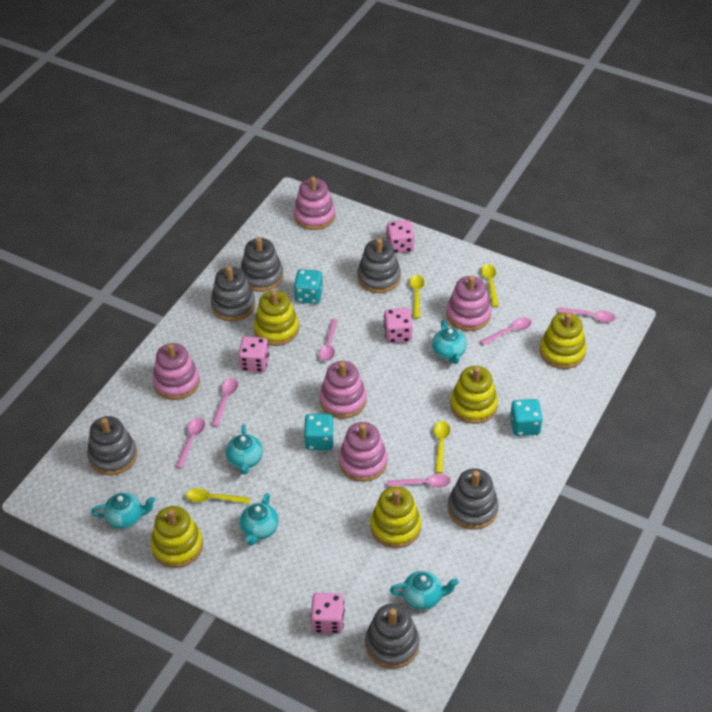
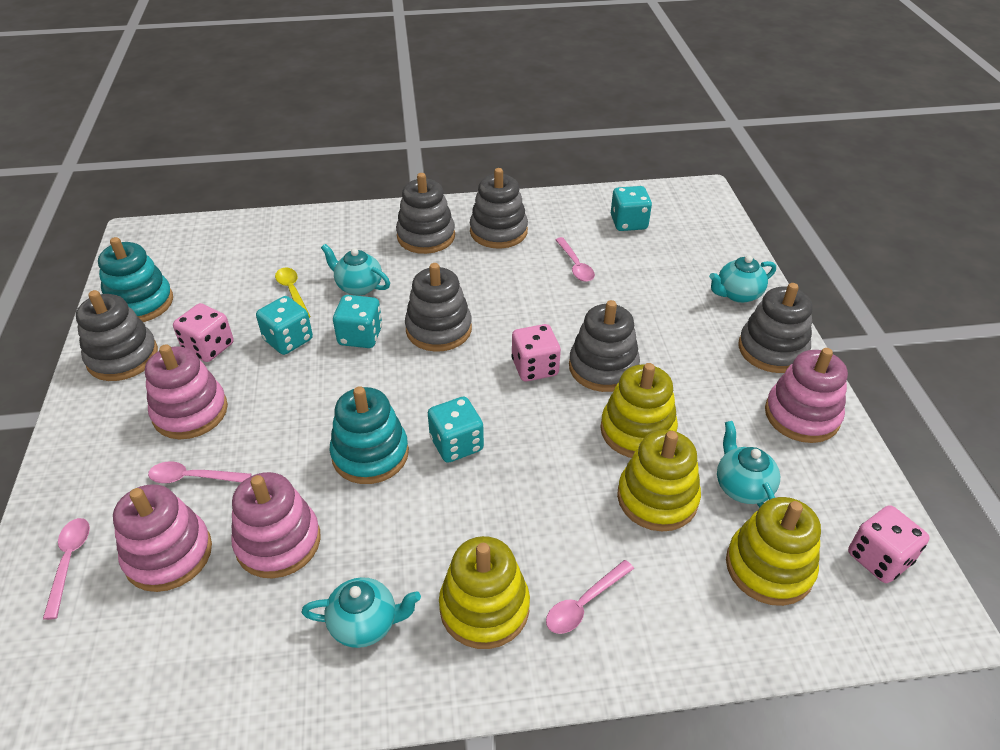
pink dice: 4 -> 3
pink spoon: 6 -> 4
pink stacking toy: 5 -> 4
turquoise dice: 3 -> 4
turquoise stacking toy: 0 -> 2
turquoise teapot: 5 -> 4
yellow spoon: 4 -> 1
yellow stacking toy: 5 -> 4

